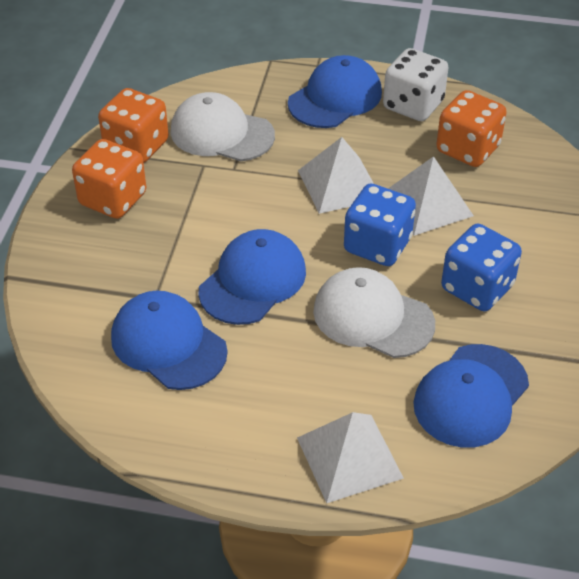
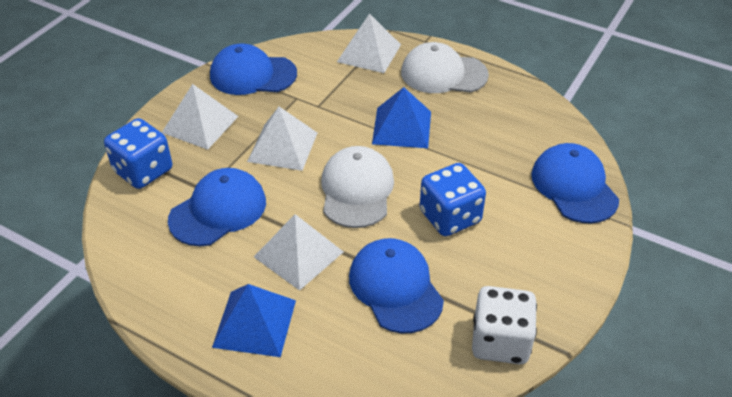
blue pyramid: 0 -> 2
orange dice: 3 -> 0
white pyramid: 3 -> 4

